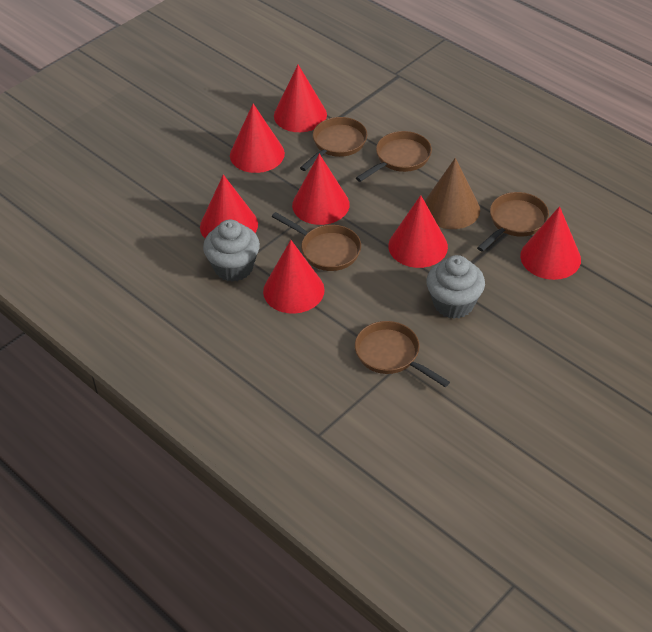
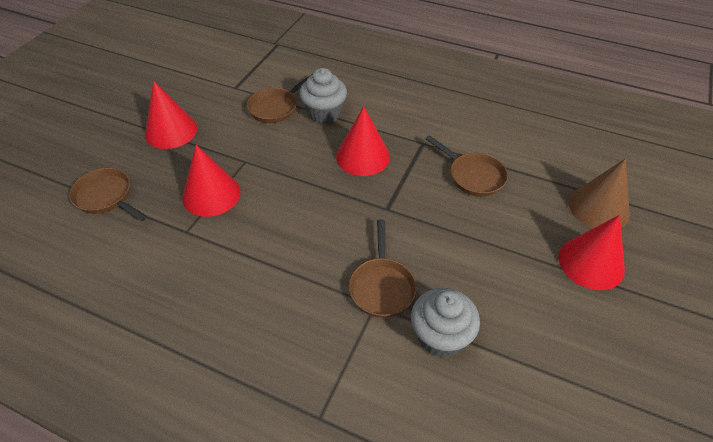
brown pan: 5 -> 4
red cone: 7 -> 4

